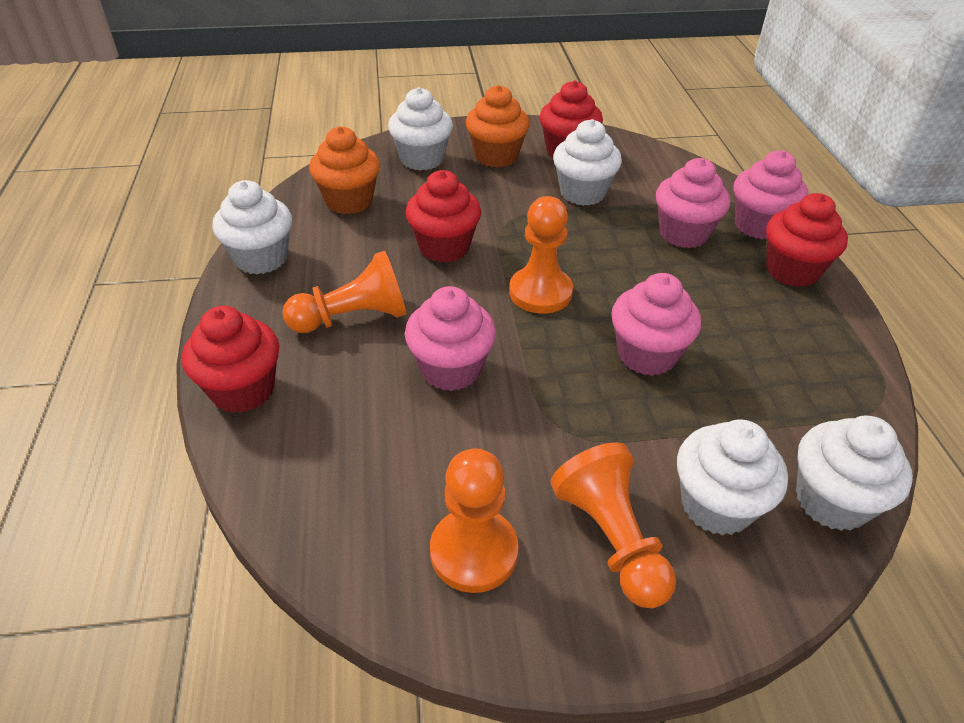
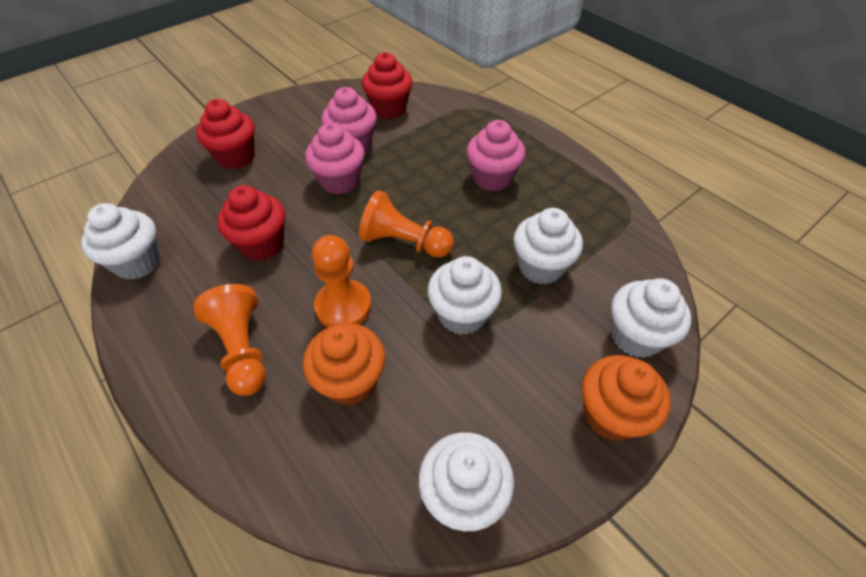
orange pawn: 4 -> 3
pink cupcake: 4 -> 3
red cupcake: 4 -> 3

